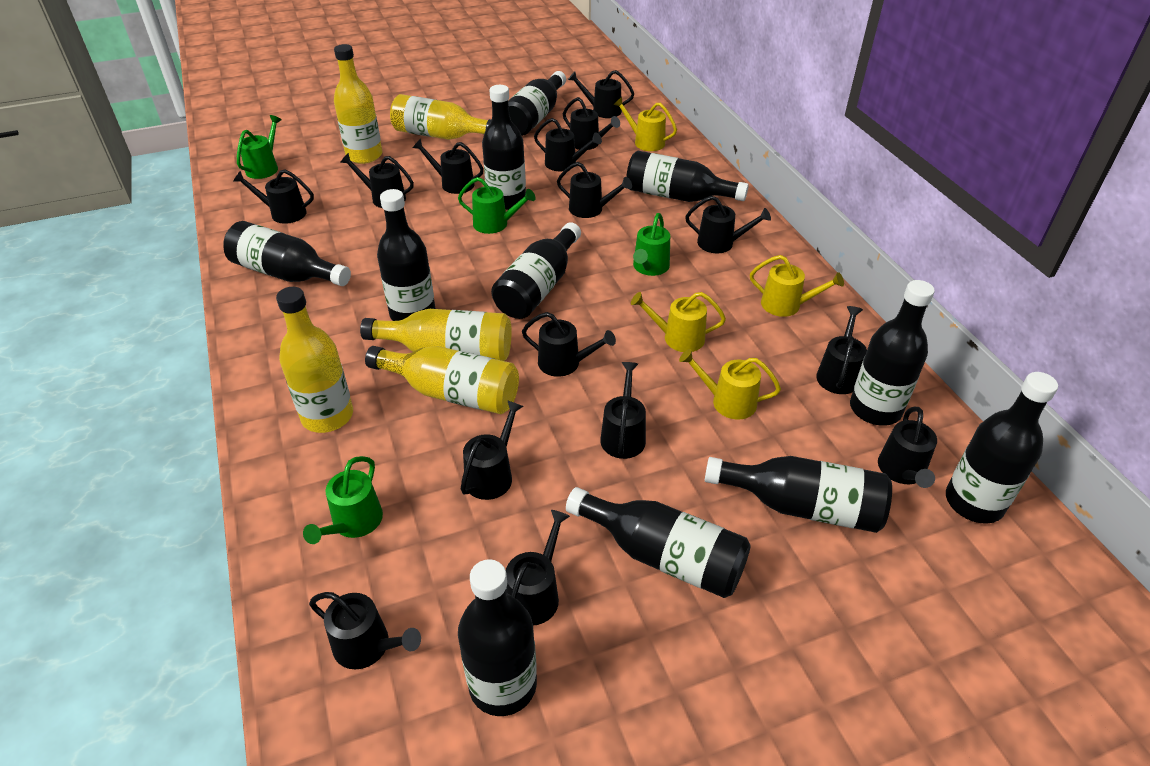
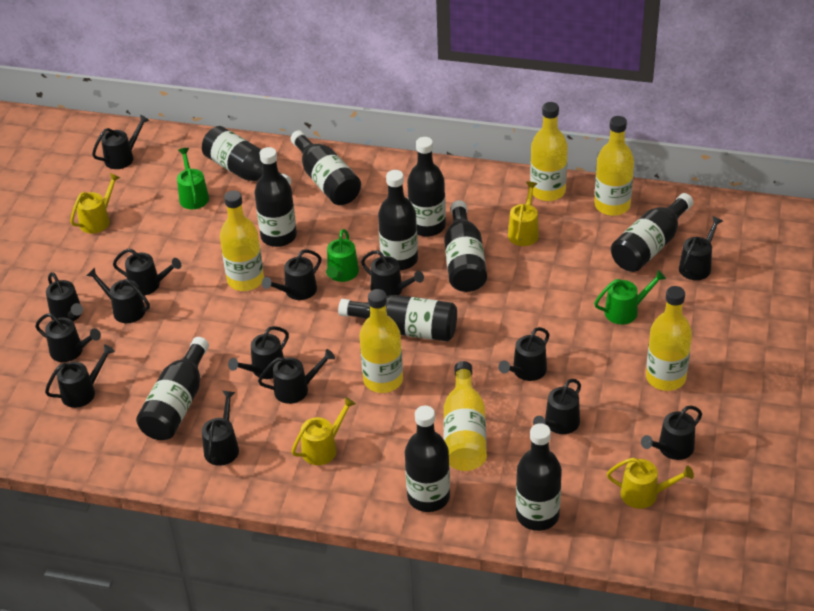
green watering can: 4 -> 3
yellow bottle: 5 -> 6

